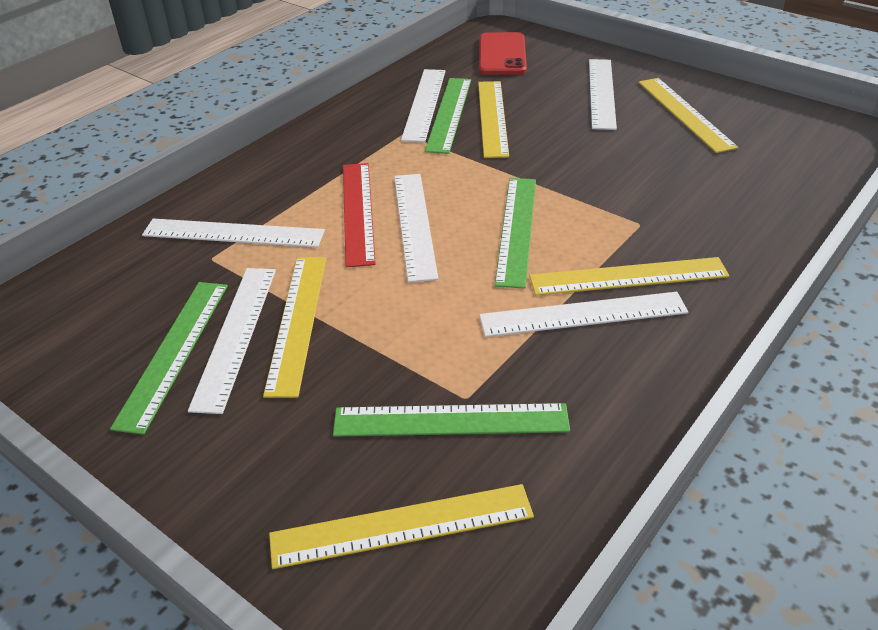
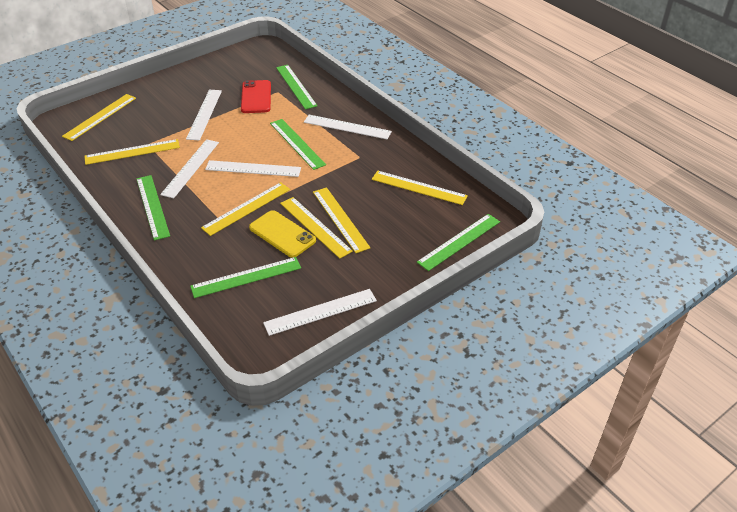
green ruler: 4 -> 5
red ruler: 1 -> 0
white ruler: 6 -> 5
yellow phone: 0 -> 1
yellow ruler: 5 -> 6

